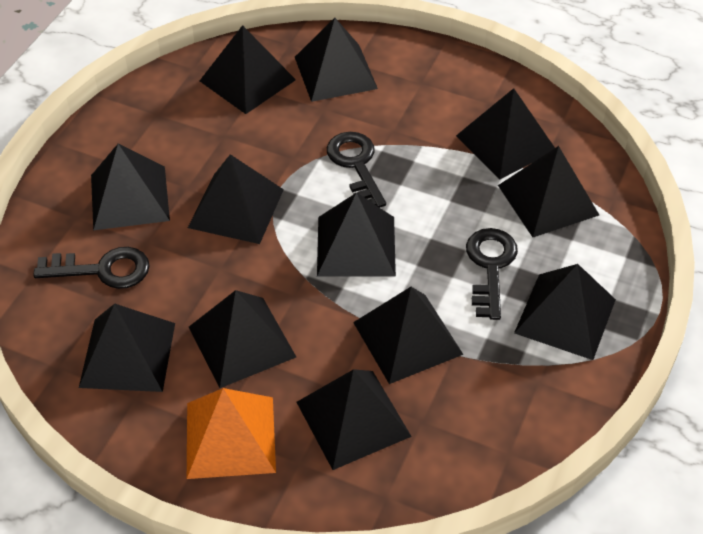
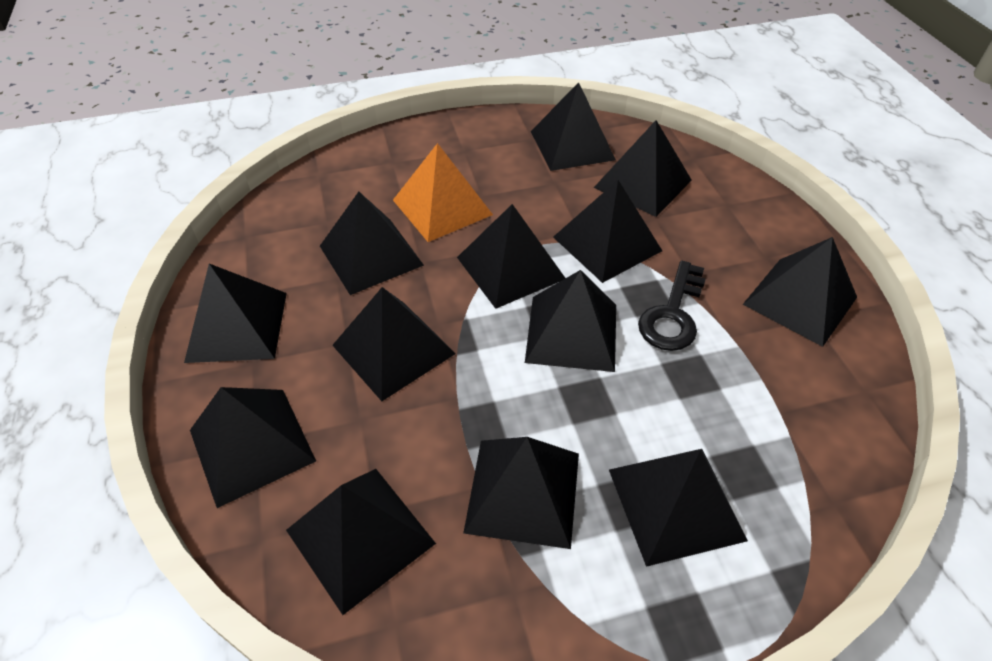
black key: 3 -> 1
black pyramid: 12 -> 13

